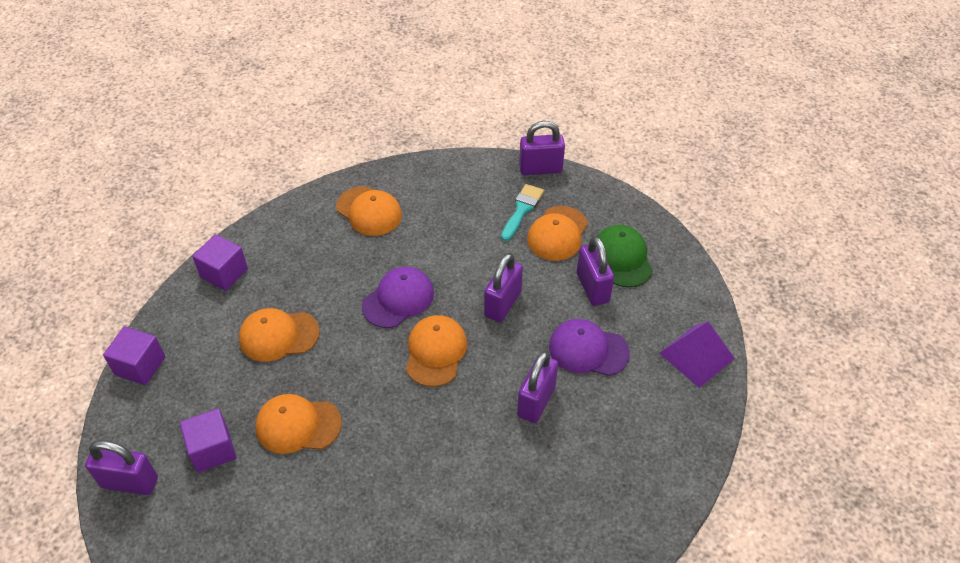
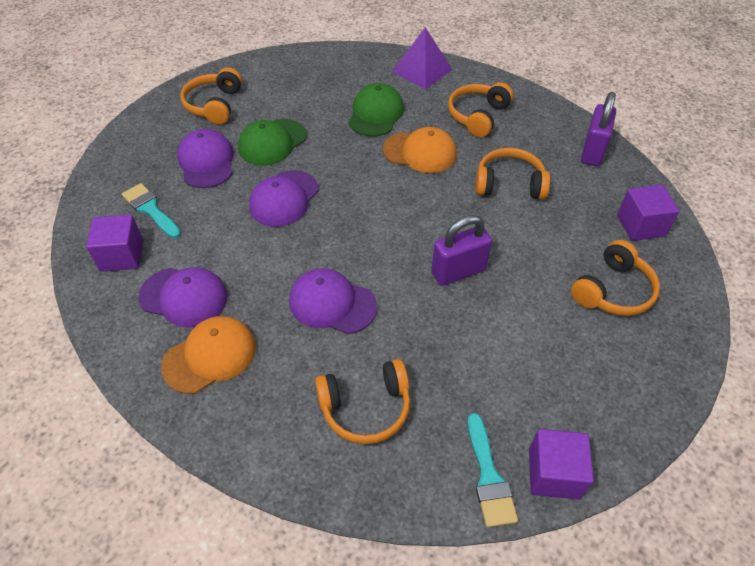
green cap: 1 -> 2
orange cap: 5 -> 2
orange headphones: 0 -> 5
purple cap: 2 -> 4
purple padlock: 5 -> 2
turquoise brush: 1 -> 2

